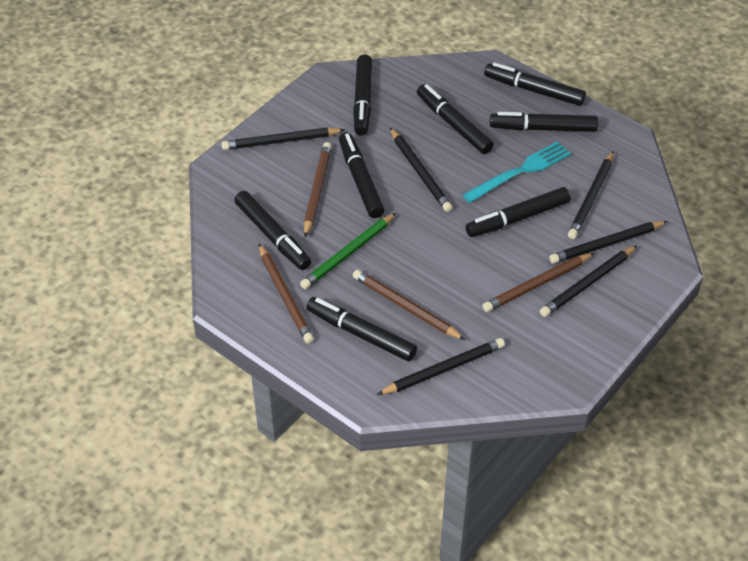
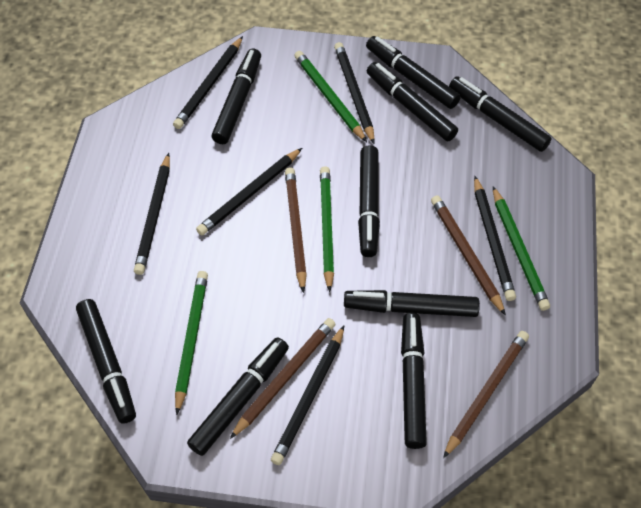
black marker: 8 -> 9
green pencil: 1 -> 4
turquoise fork: 1 -> 0

